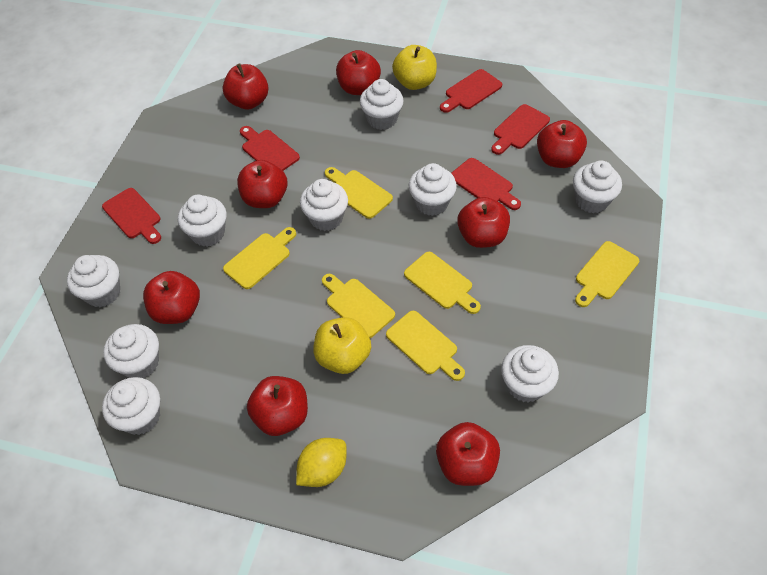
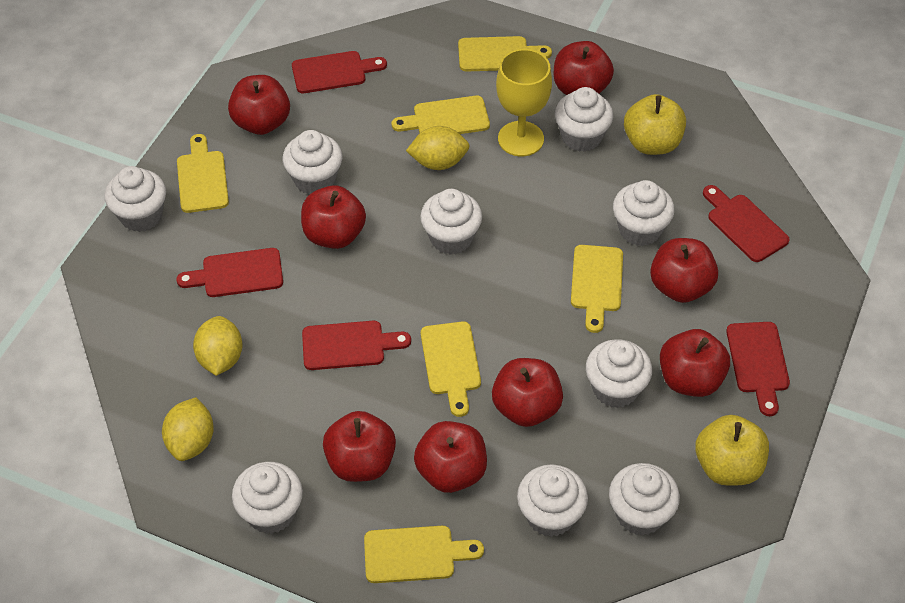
yellow goblet: 0 -> 1
yellow lemon: 1 -> 3

